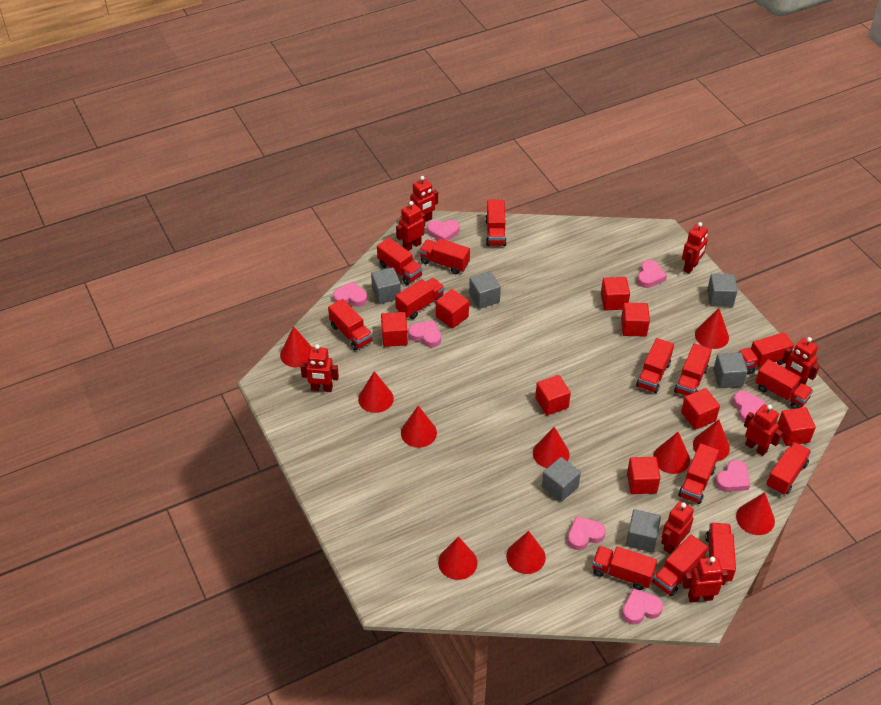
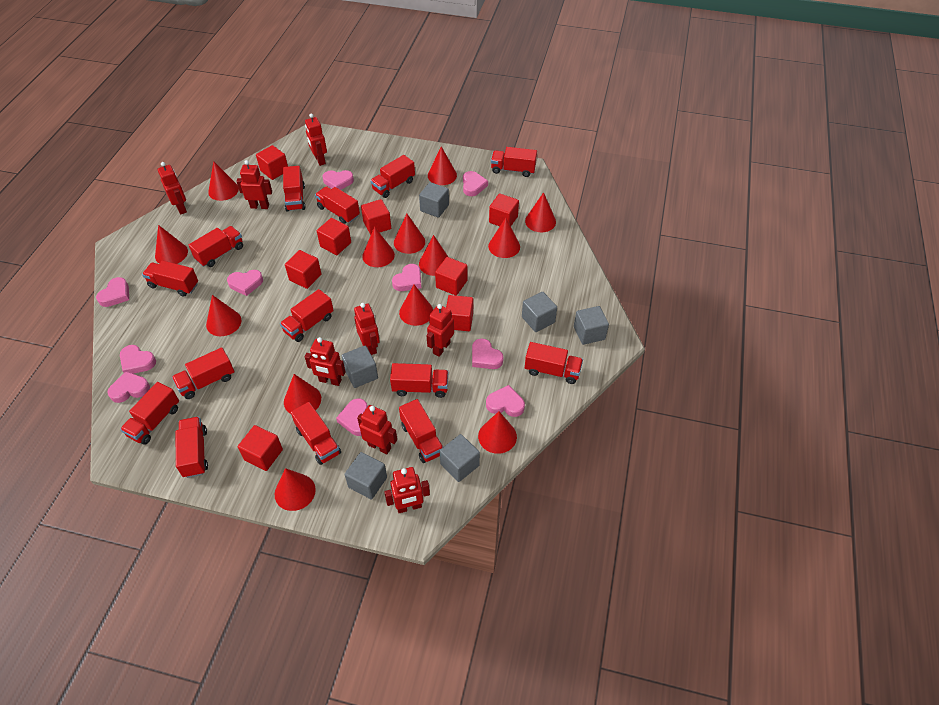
pink heart: 8 -> 10
red cone: 10 -> 13

